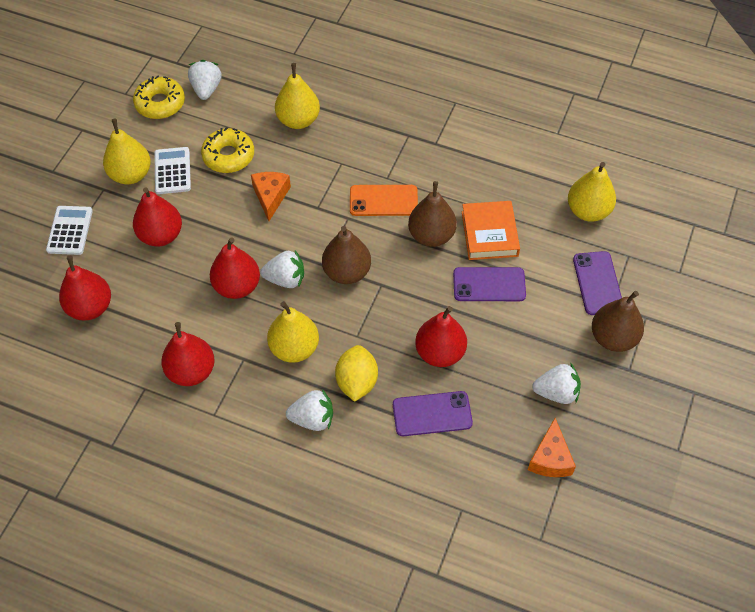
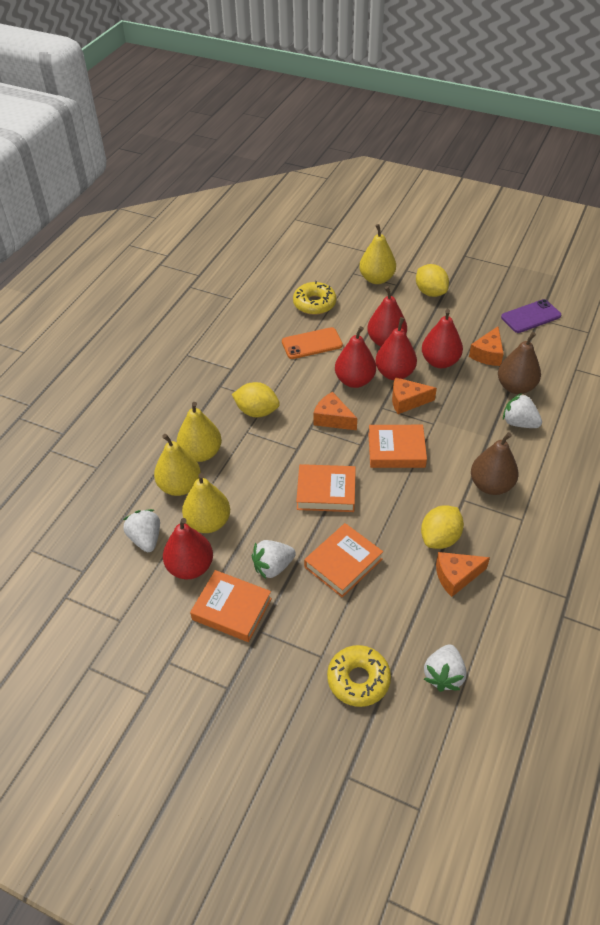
brown pear: 3 -> 2
orange book: 1 -> 4
orange cheese: 2 -> 4
purple phone: 3 -> 1
white calculator: 2 -> 0
yellow lemon: 1 -> 3

